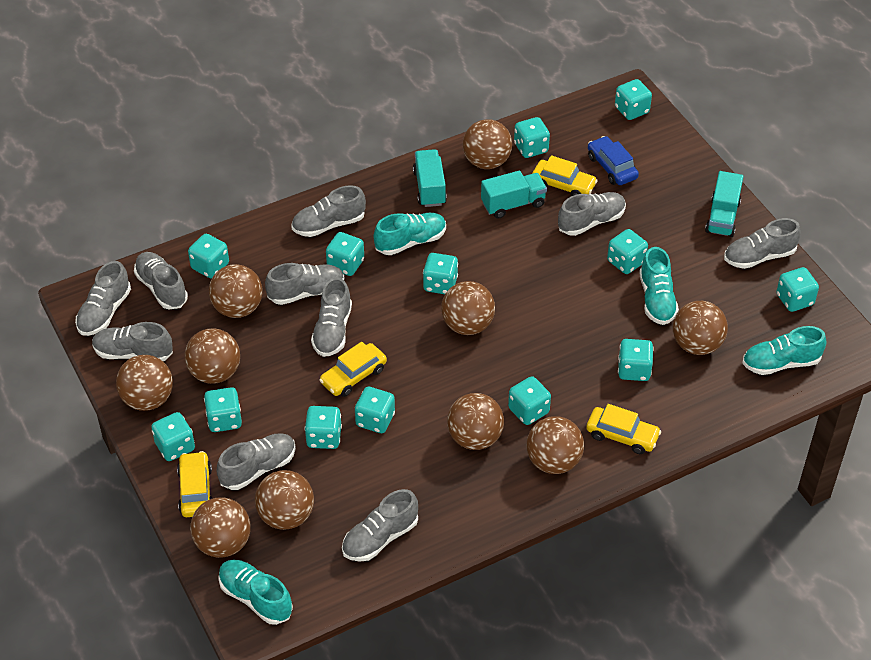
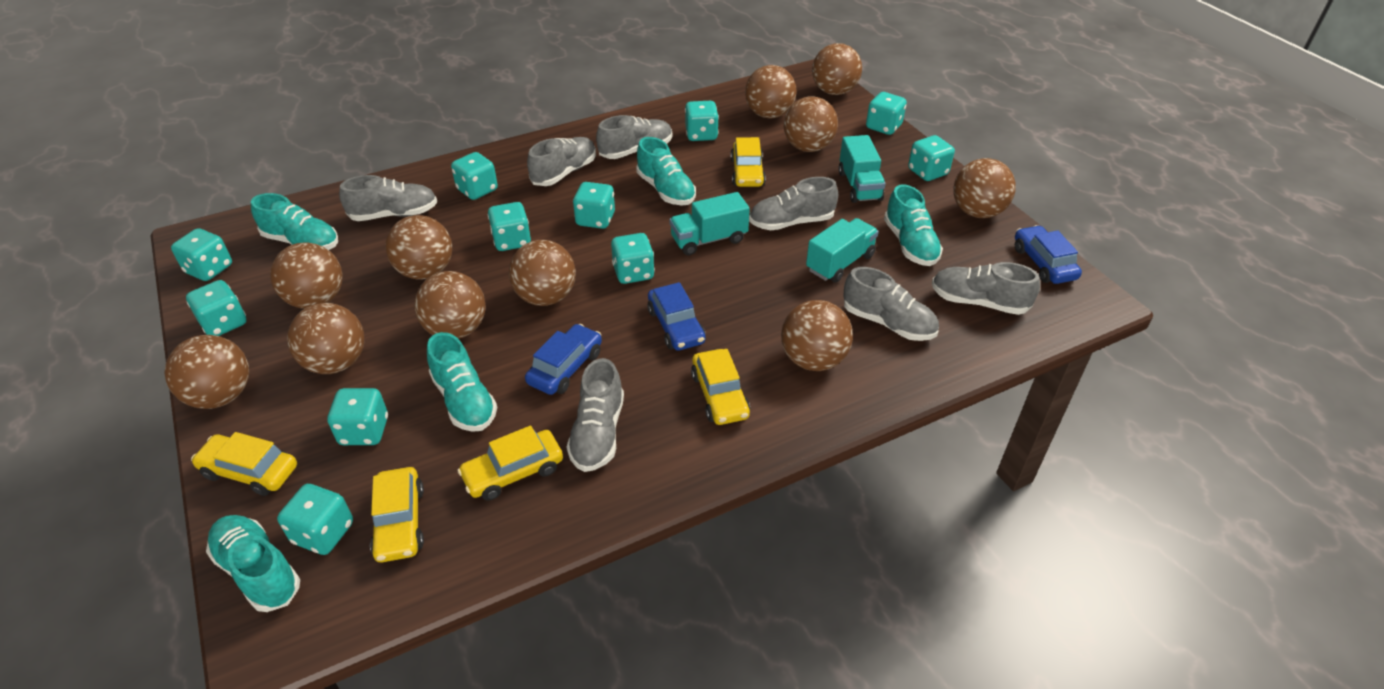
blue car: 1 -> 3
brown ball: 10 -> 11
grey shoe: 10 -> 7
turquoise dice: 13 -> 11
turquoise shoe: 4 -> 5
yellow car: 4 -> 5

